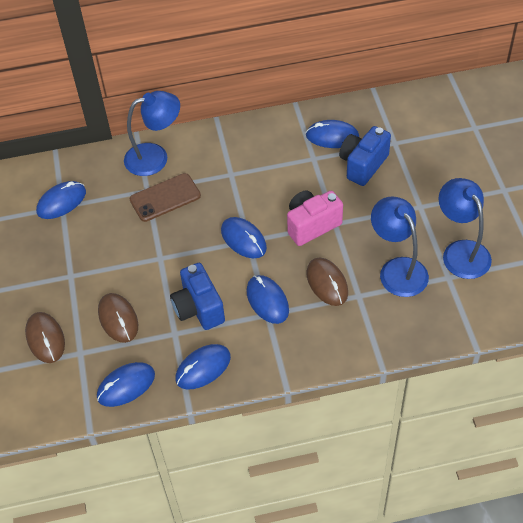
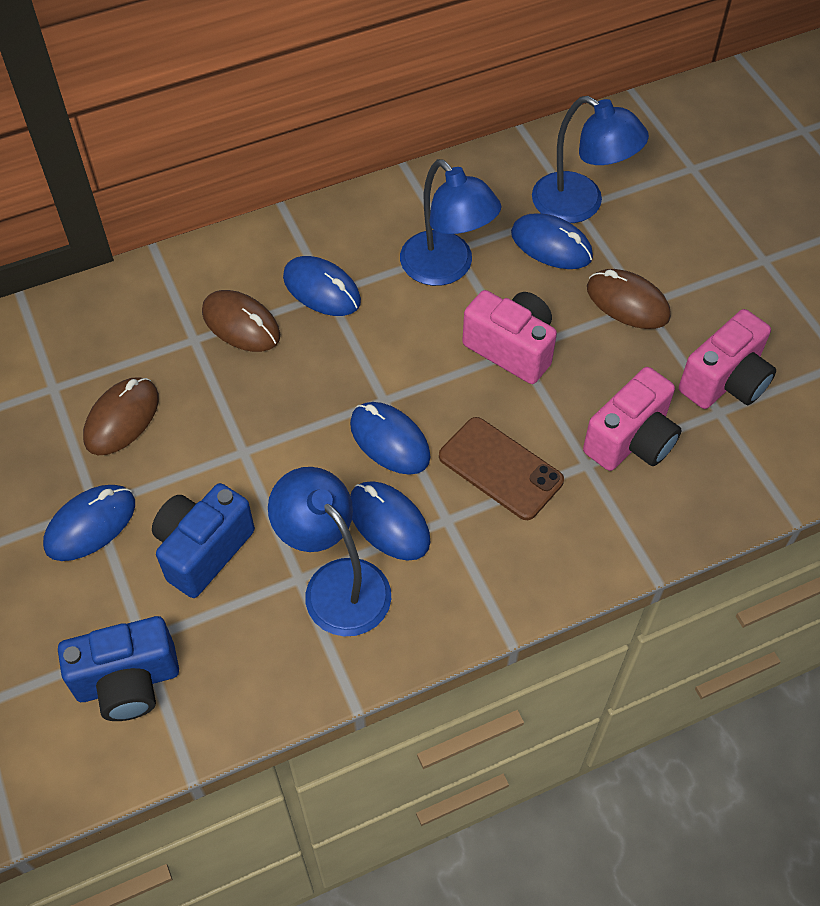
blue mouse: 6 -> 5
pink camera: 1 -> 3

